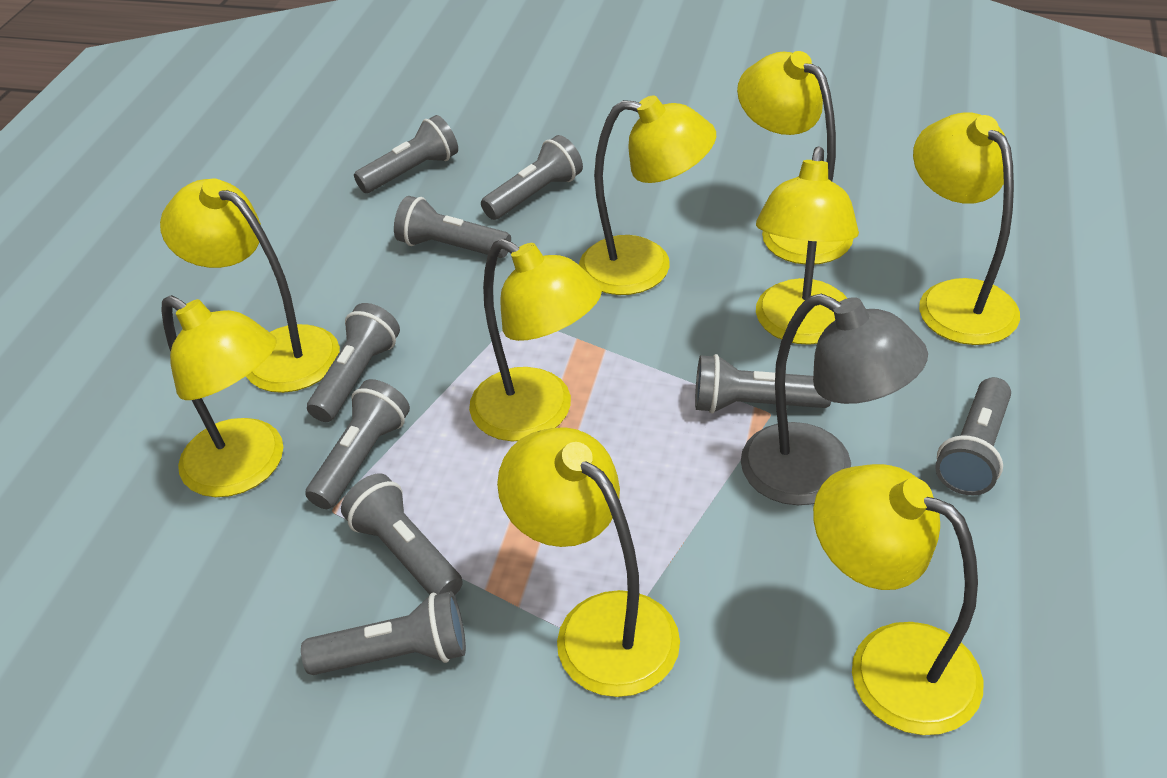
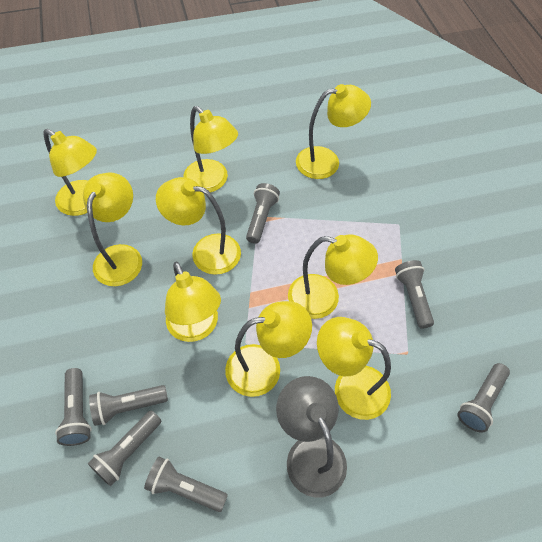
grey flashlight: 9 -> 7

